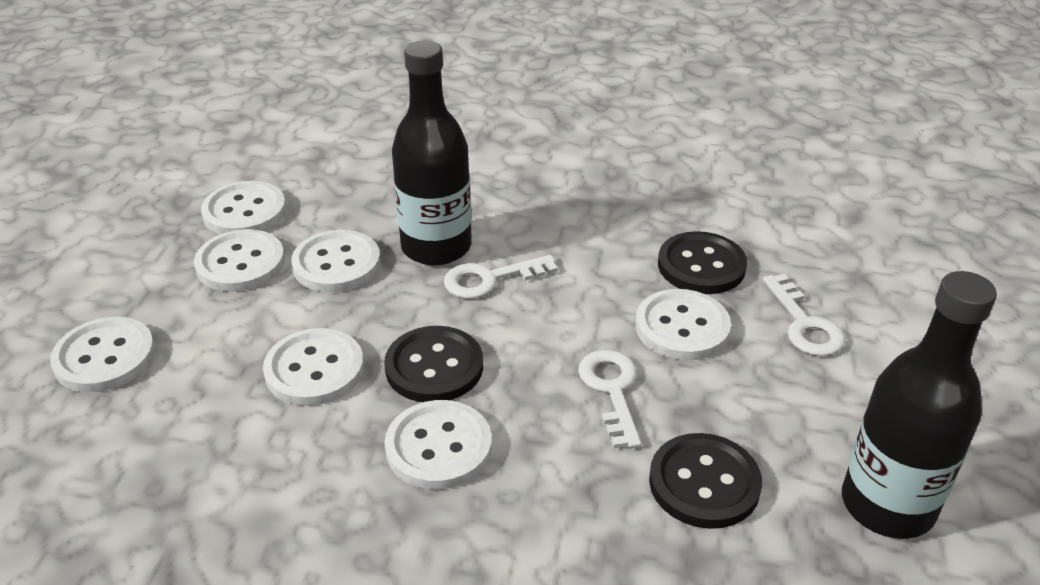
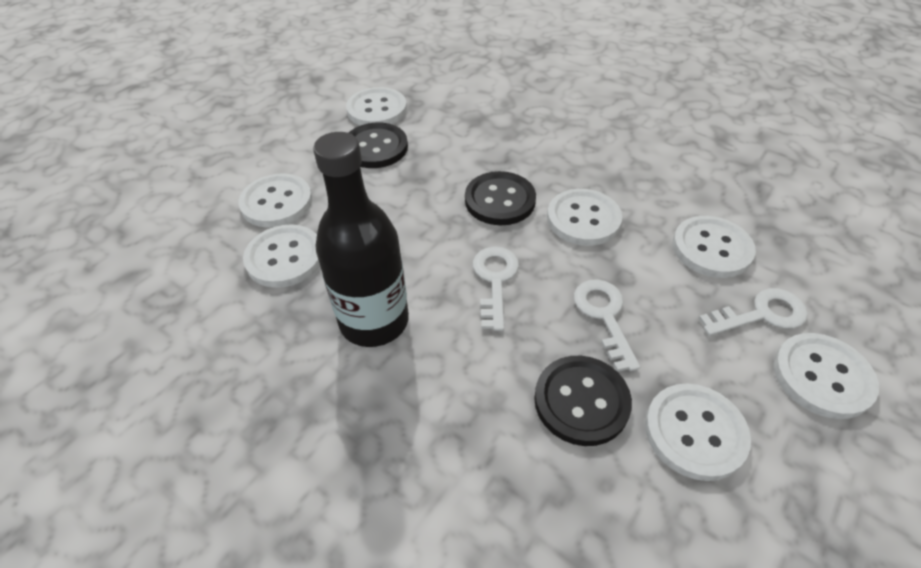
black bottle: 2 -> 1

